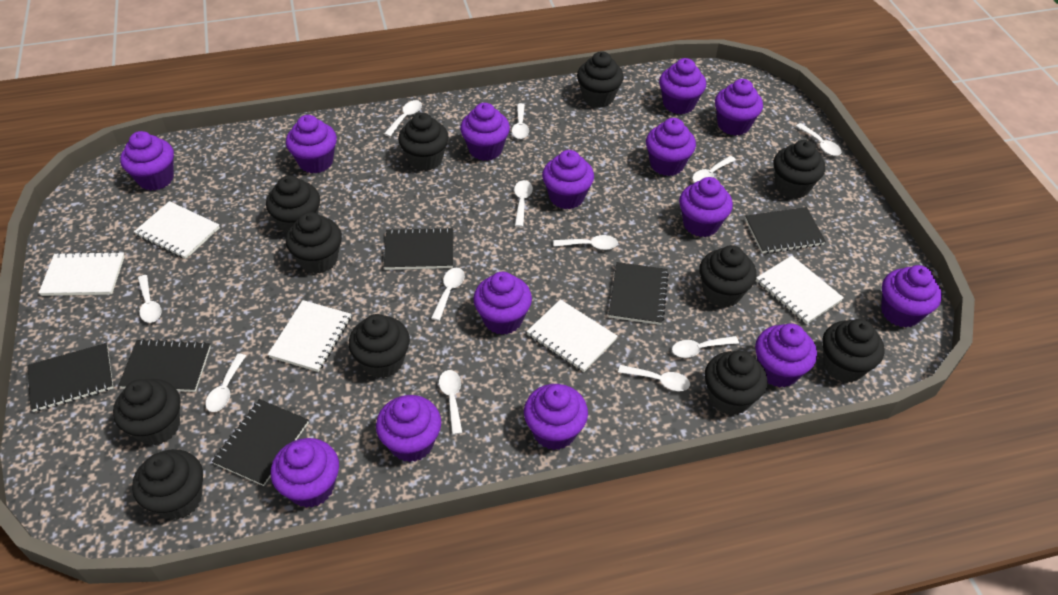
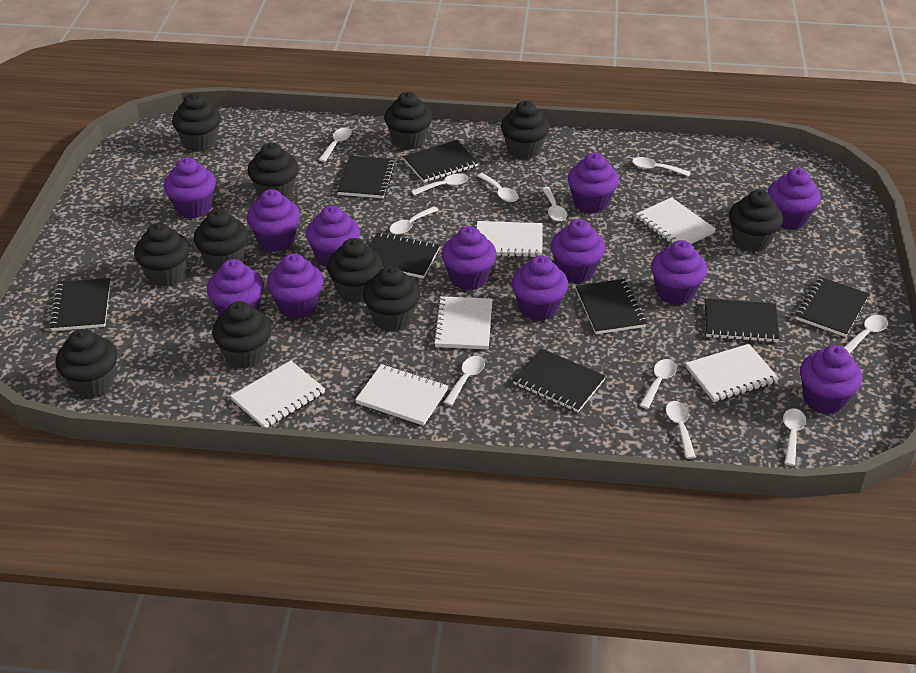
black notebook: 6 -> 8
purple cupcake: 14 -> 12
white notebook: 5 -> 6
white spoon: 12 -> 11

